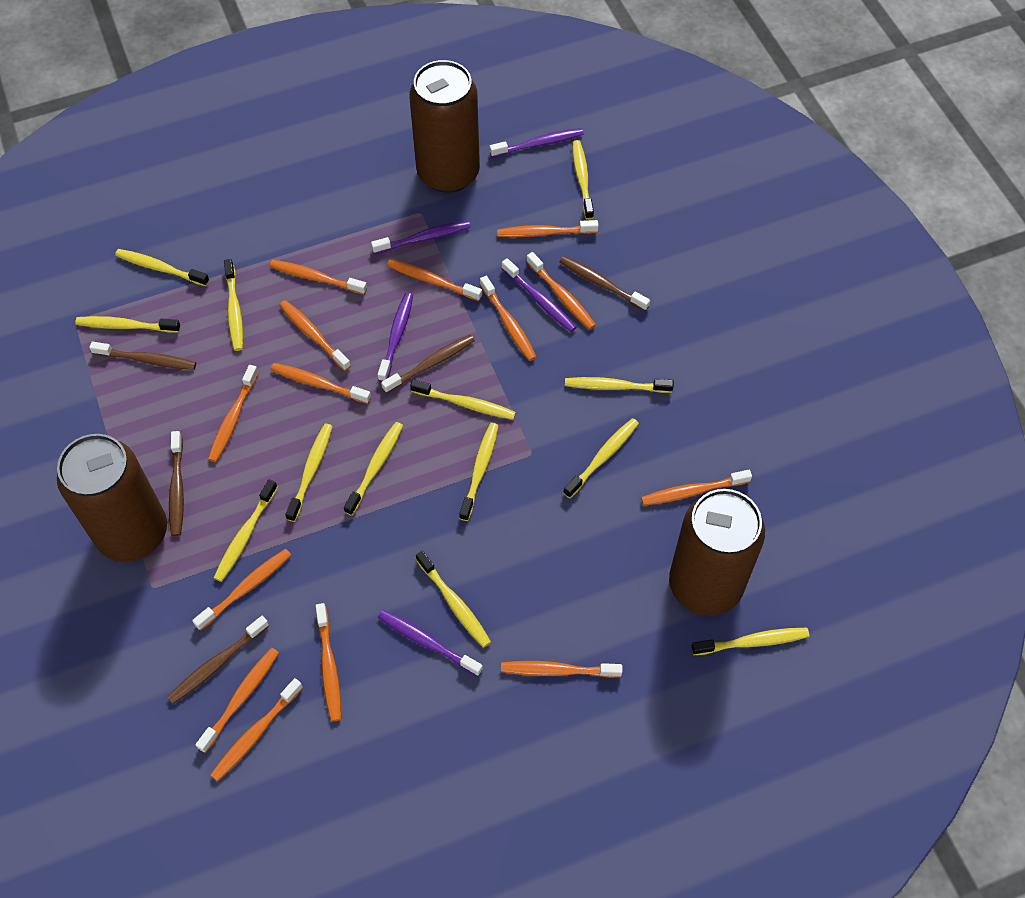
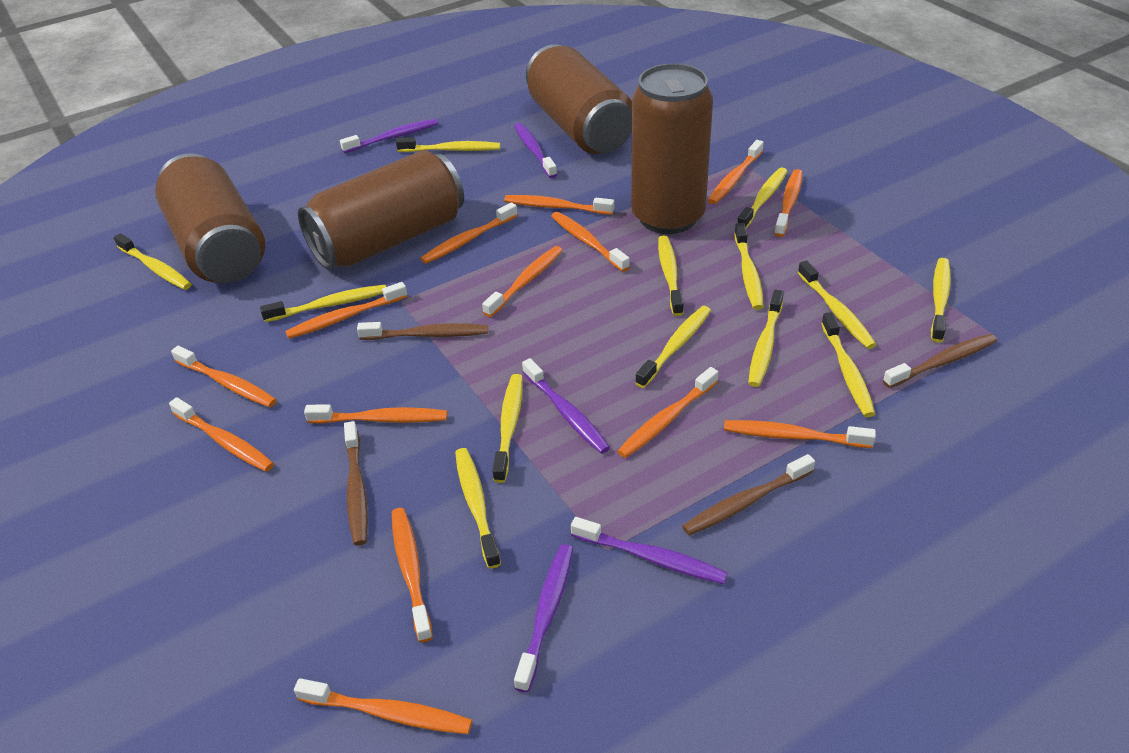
brown can: 3 -> 4
brown toothbrush: 5 -> 4

